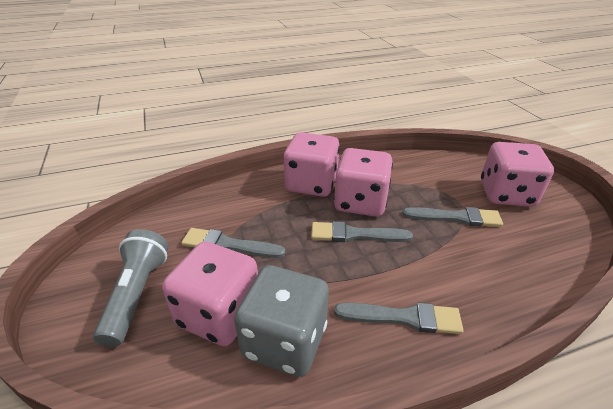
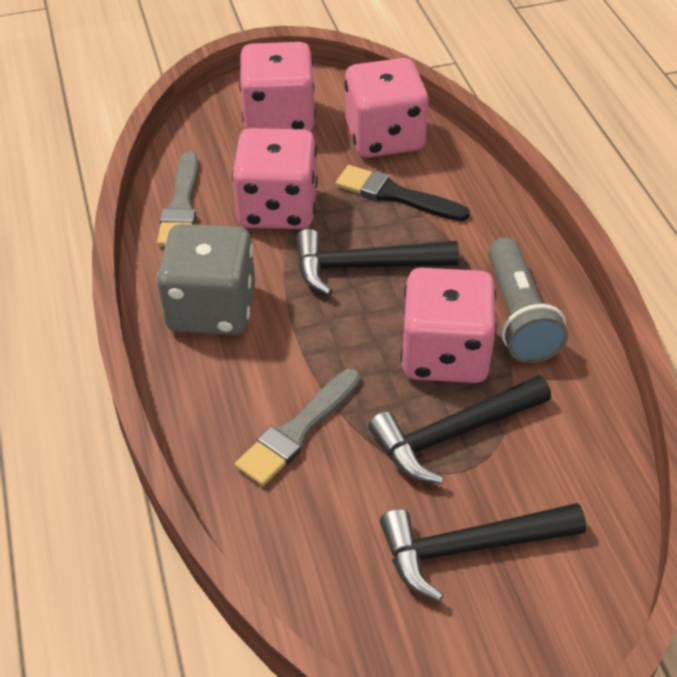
black brush: 0 -> 1
black hammer: 0 -> 3
grey brush: 4 -> 2

